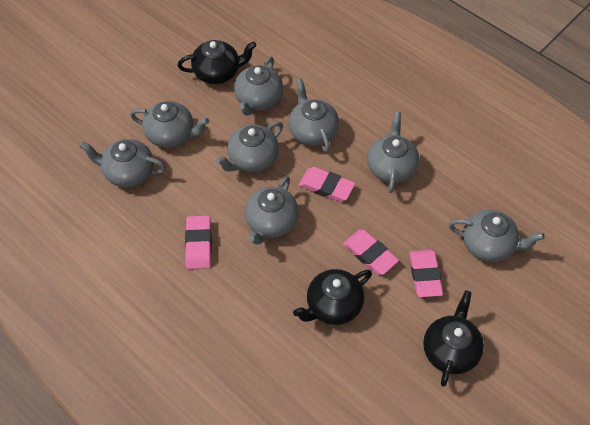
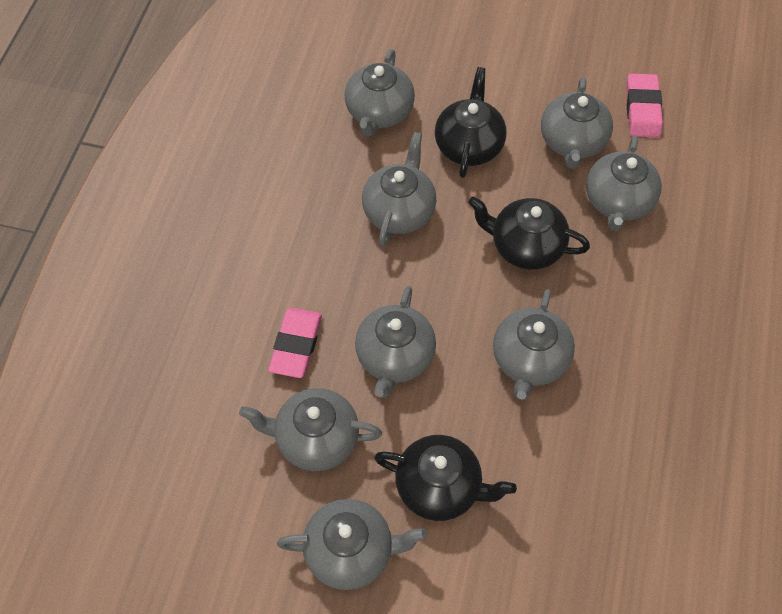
pink eraser: 4 -> 2

